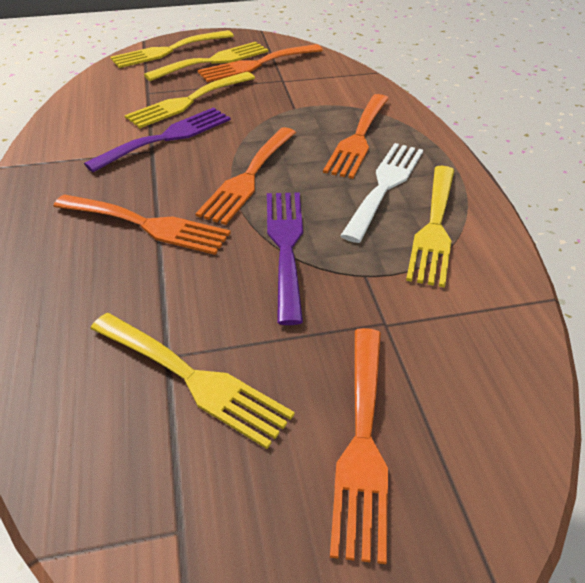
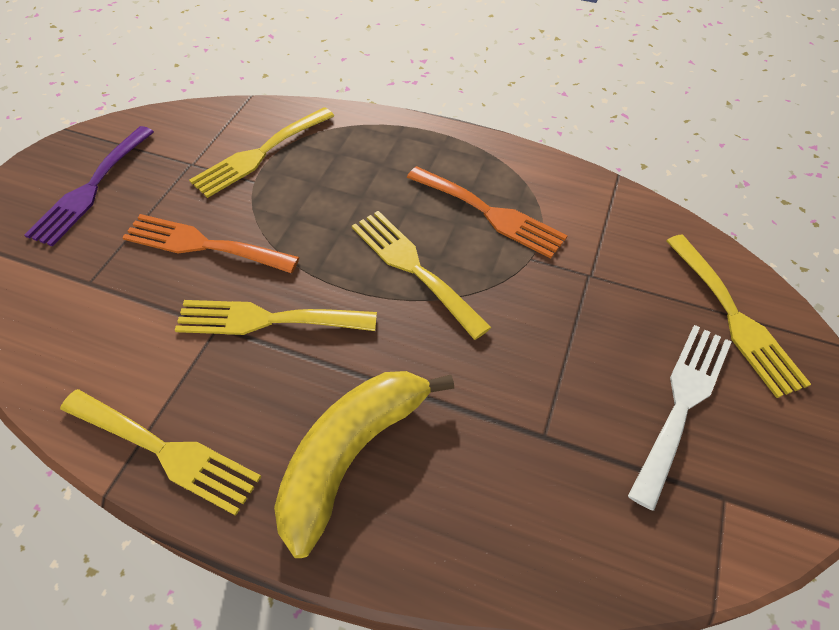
orange fork: 5 -> 2
purple fork: 2 -> 1
yellow banana: 0 -> 1

